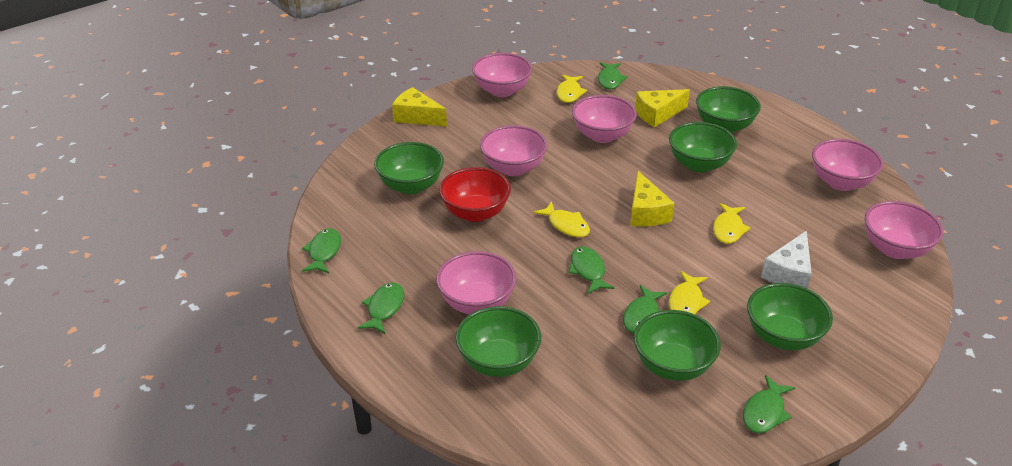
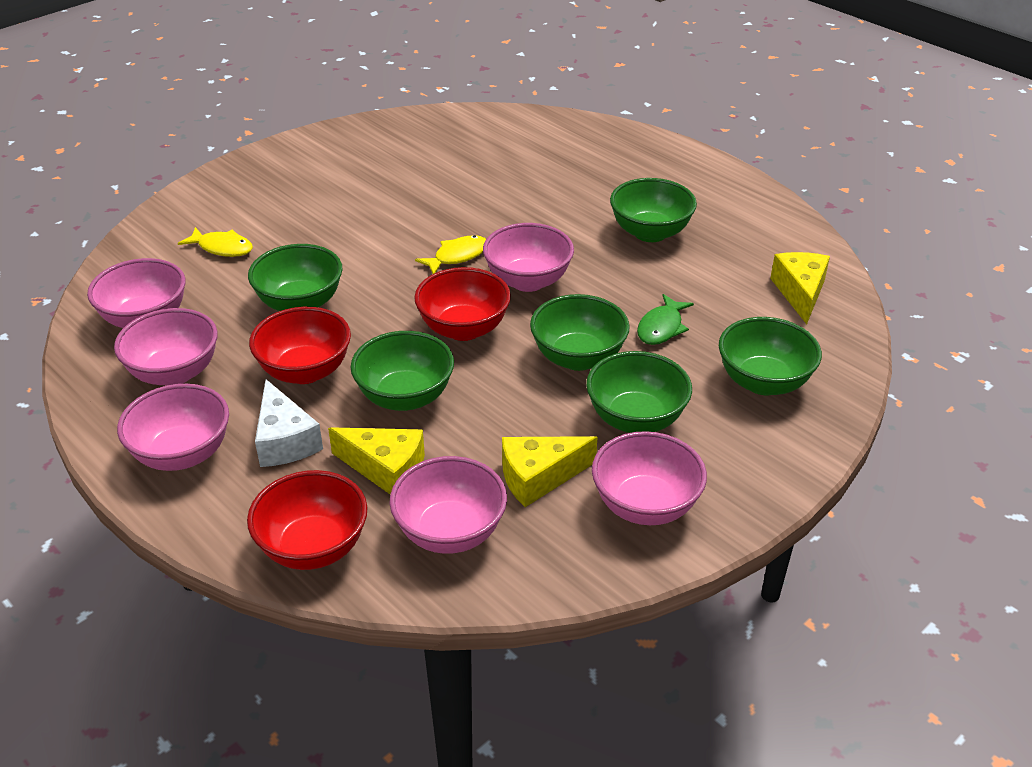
green fish: 6 -> 1
red bowl: 1 -> 3
yellow fish: 4 -> 2

